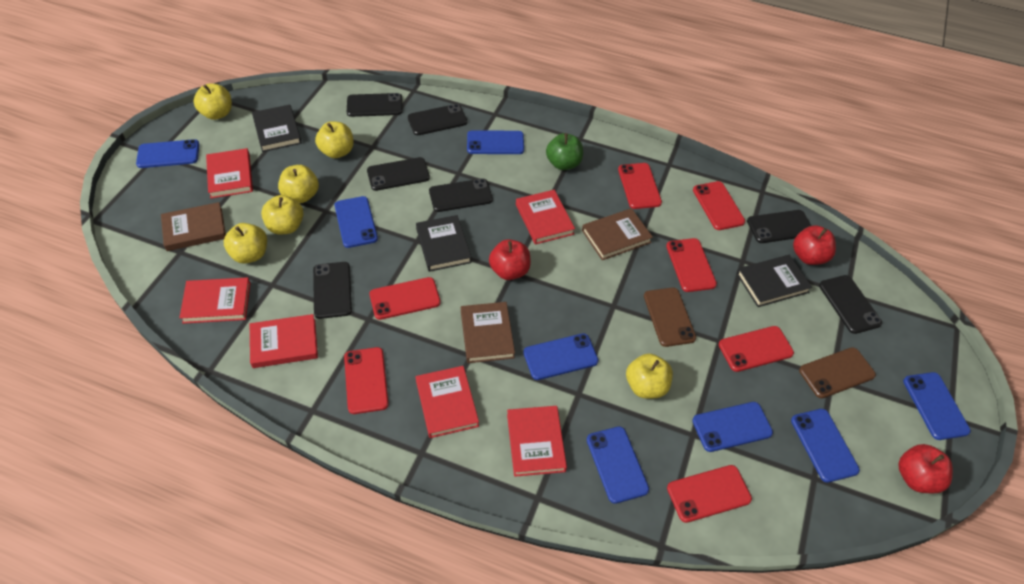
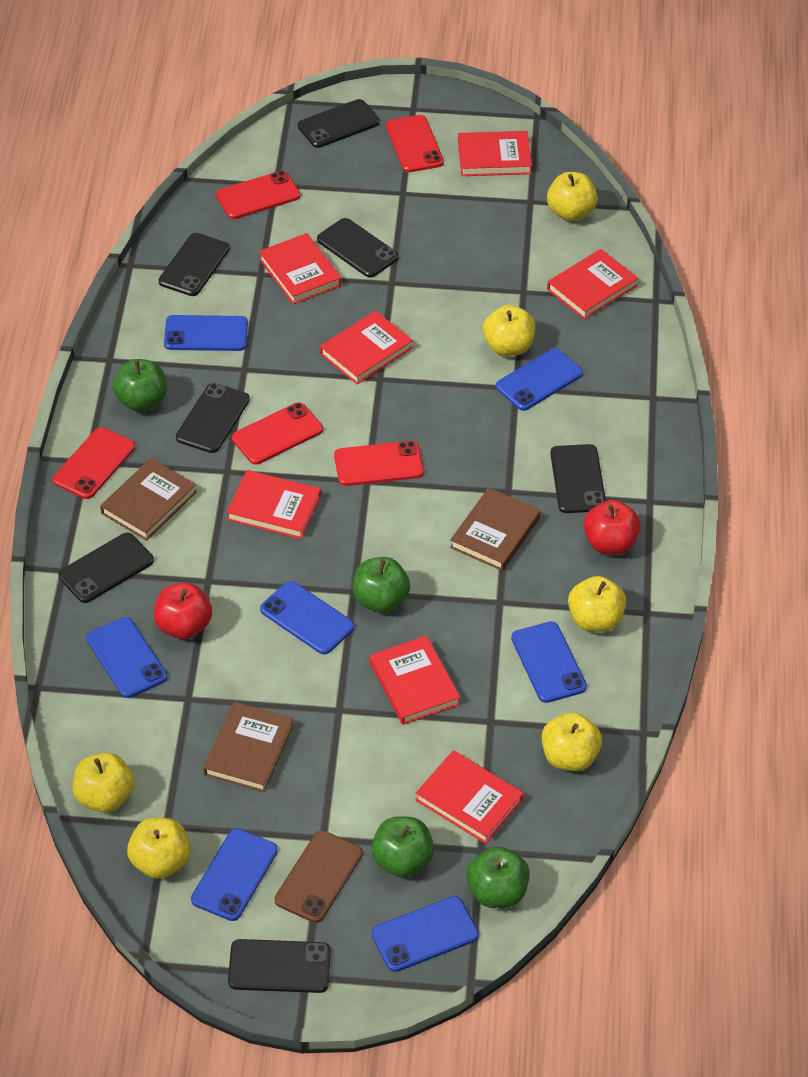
black book: 3 -> 0
blue phone: 8 -> 7
brown phone: 2 -> 1
green apple: 1 -> 4
red apple: 3 -> 2
red book: 6 -> 7
red phone: 7 -> 5

